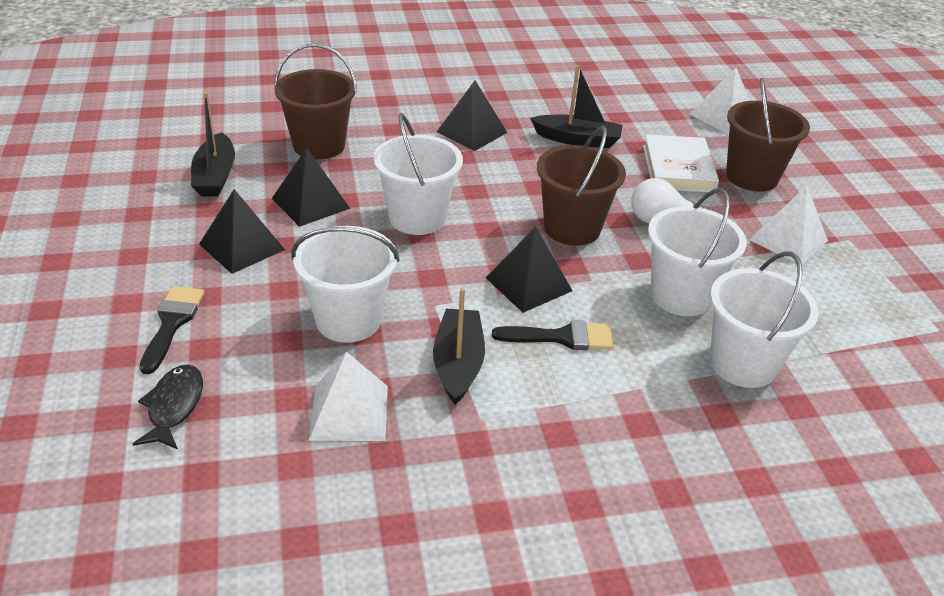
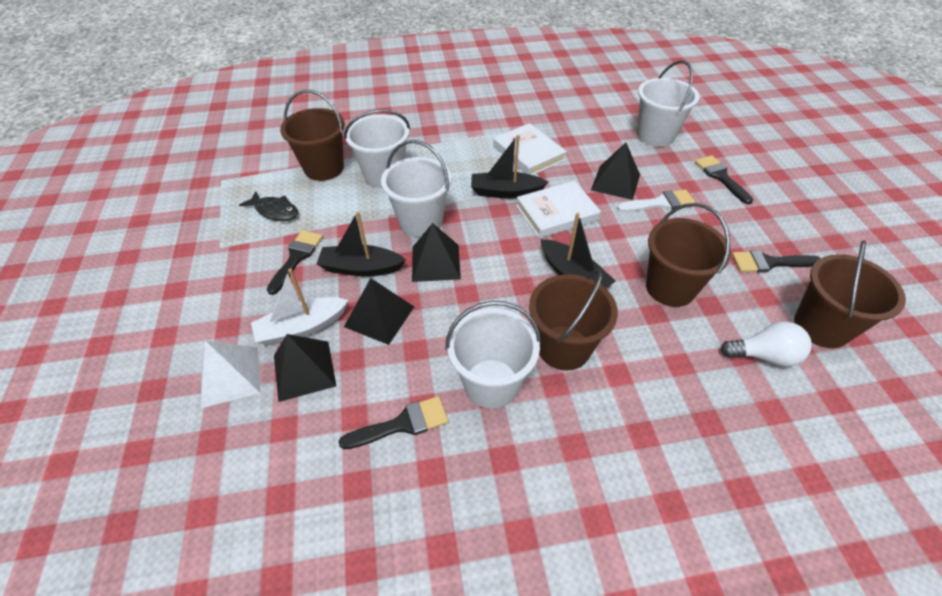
black brush: 2 -> 4
brown bucket: 3 -> 4
white boat: 0 -> 1
white book: 1 -> 2
white brush: 0 -> 1
white pyramid: 3 -> 1

